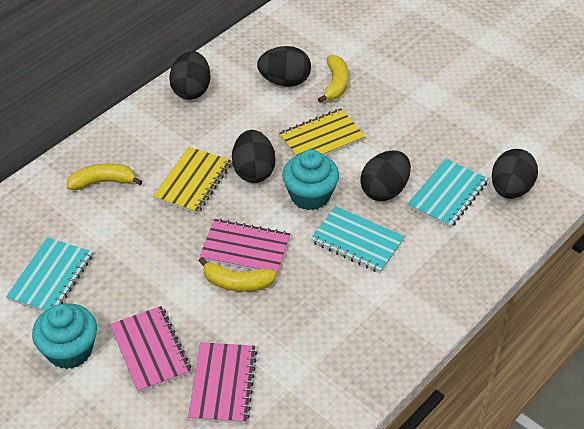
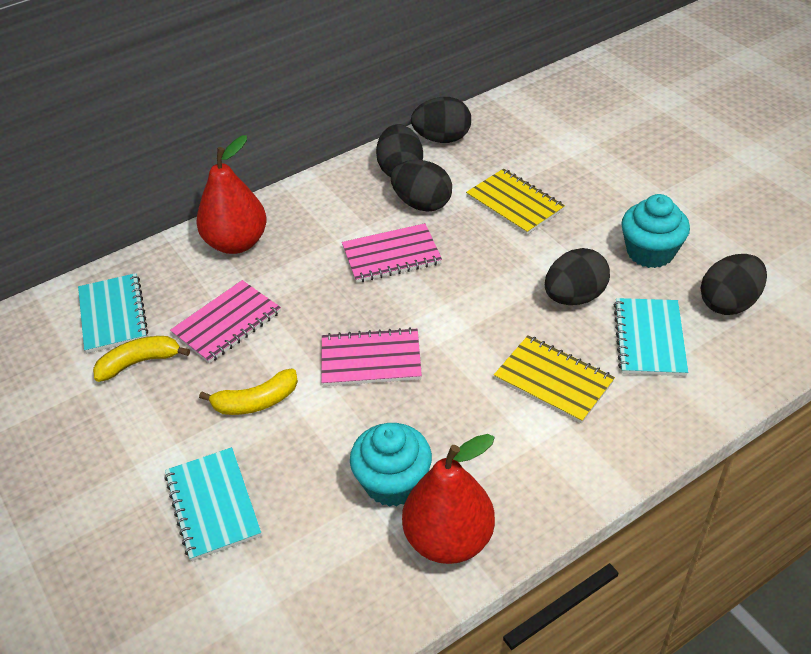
red pear: 0 -> 2
yellow banana: 3 -> 2

